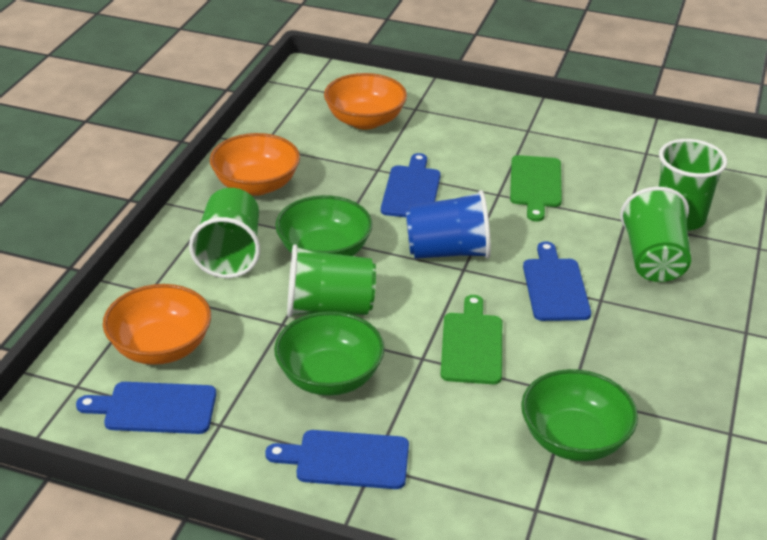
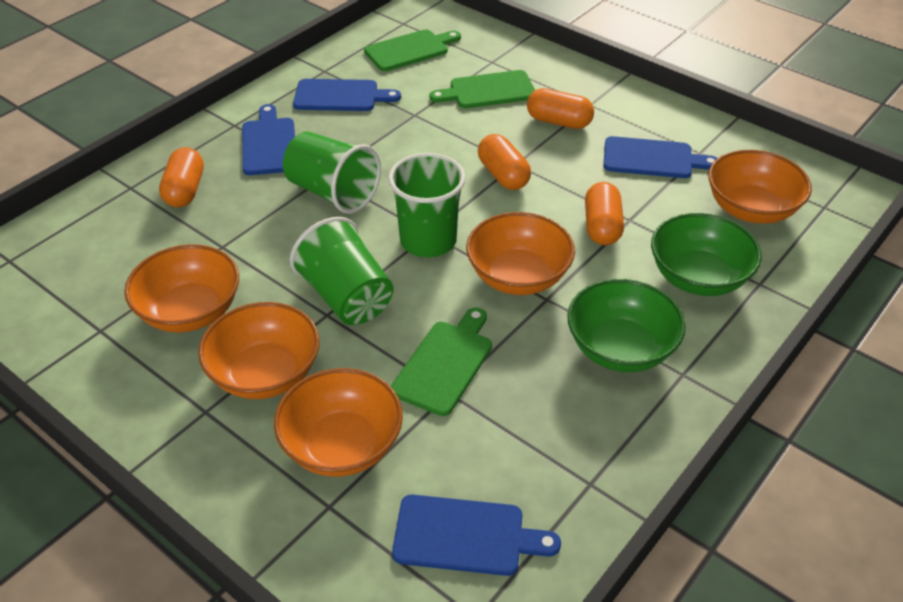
blue cup: 1 -> 0
green bowl: 3 -> 2
green cup: 4 -> 3
green cutting board: 2 -> 3
orange bowl: 3 -> 5
orange capsule: 0 -> 4

